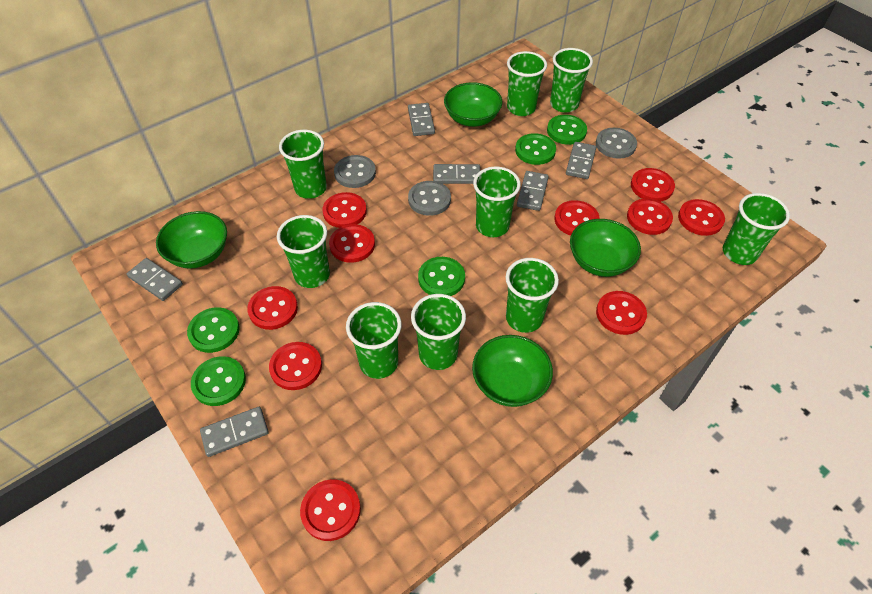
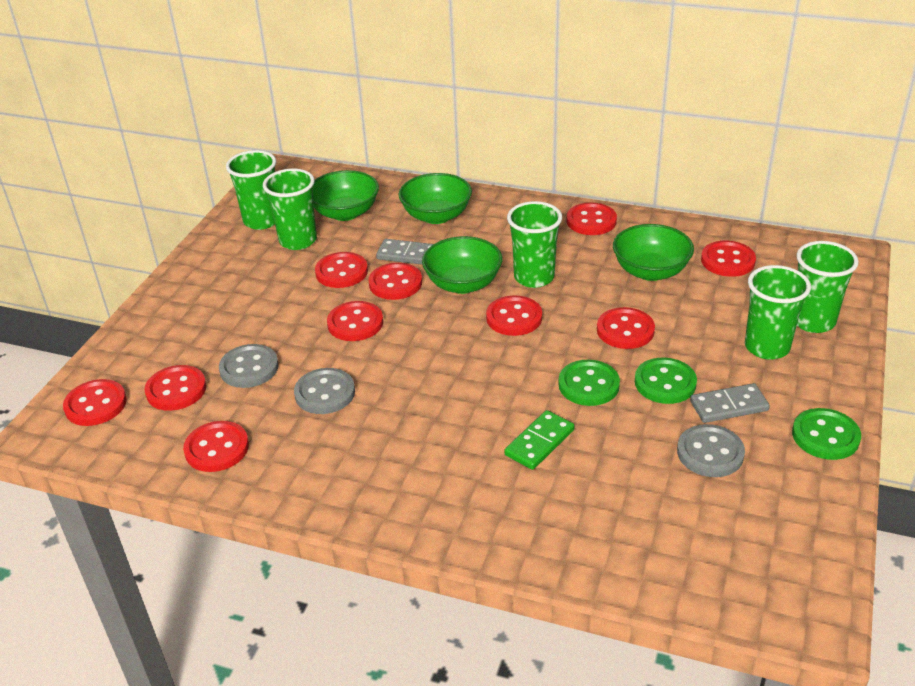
green button: 5 -> 3
green cup: 9 -> 5
green domino: 0 -> 1
grey domino: 6 -> 2

